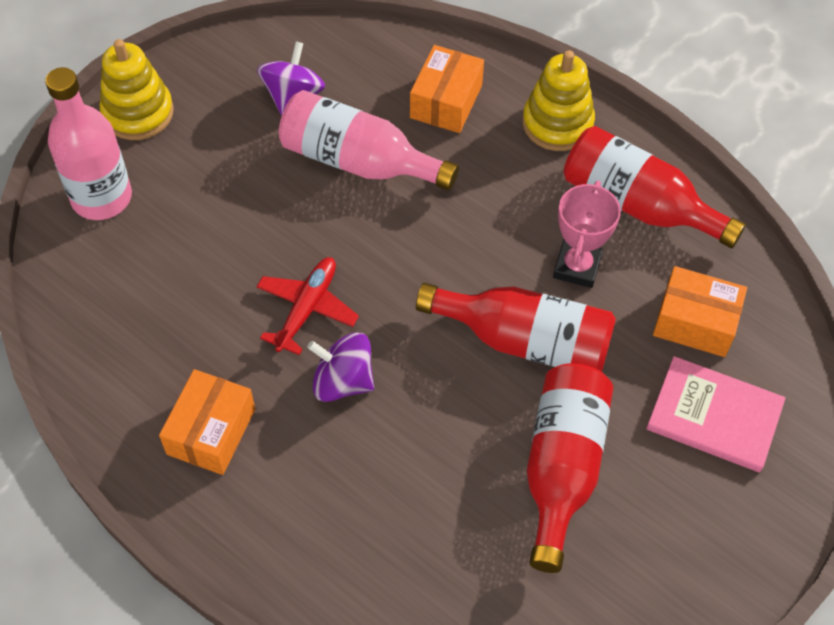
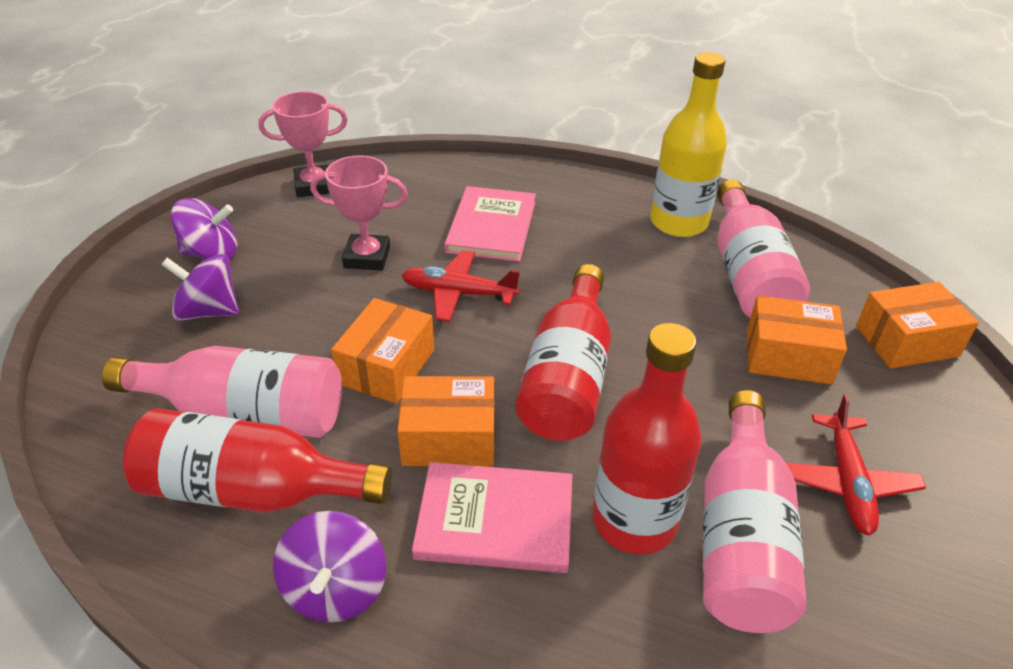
orange box: 3 -> 4
pink book: 1 -> 2
pink bottle: 2 -> 3
pink trophy: 1 -> 2
purple spinning top: 2 -> 3
red plane: 1 -> 2
yellow bottle: 0 -> 1
yellow stacking toy: 2 -> 0

